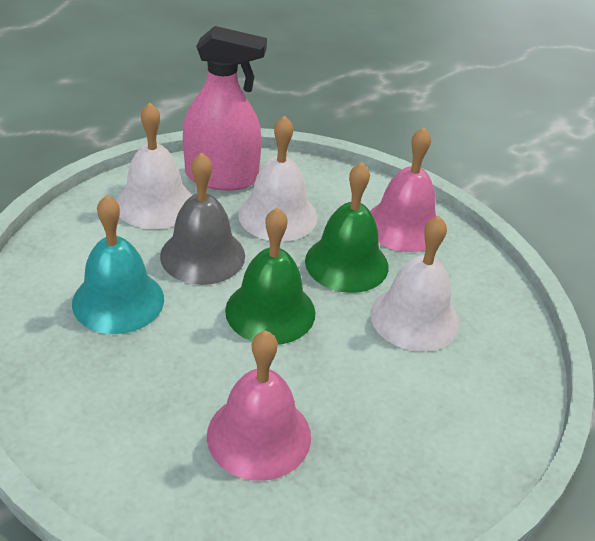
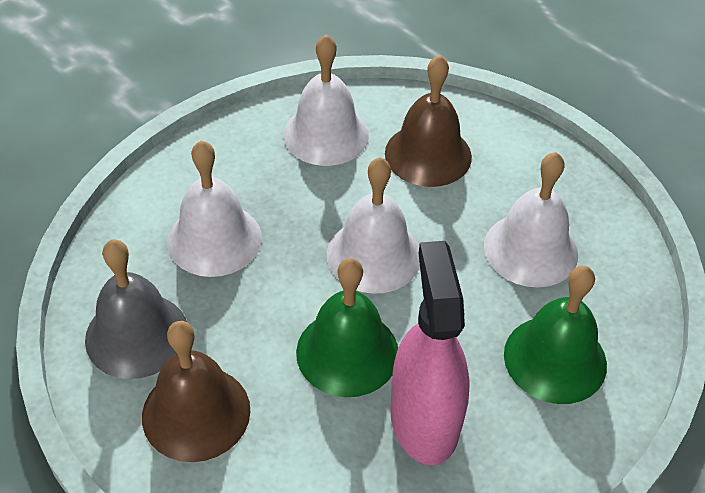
brown bell: 0 -> 2
pink bell: 2 -> 0
turquoise bell: 1 -> 0
white bell: 3 -> 4

